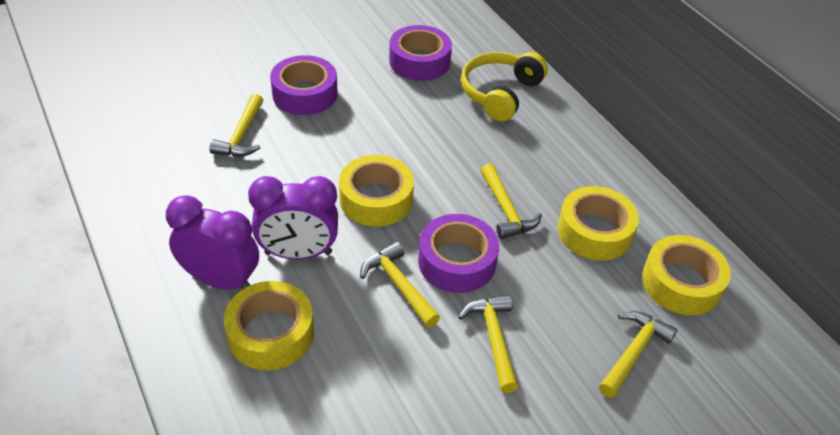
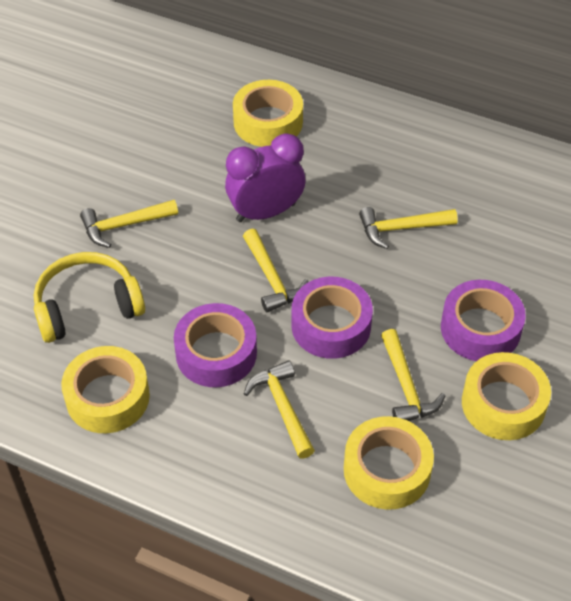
purple clock: 2 -> 1

